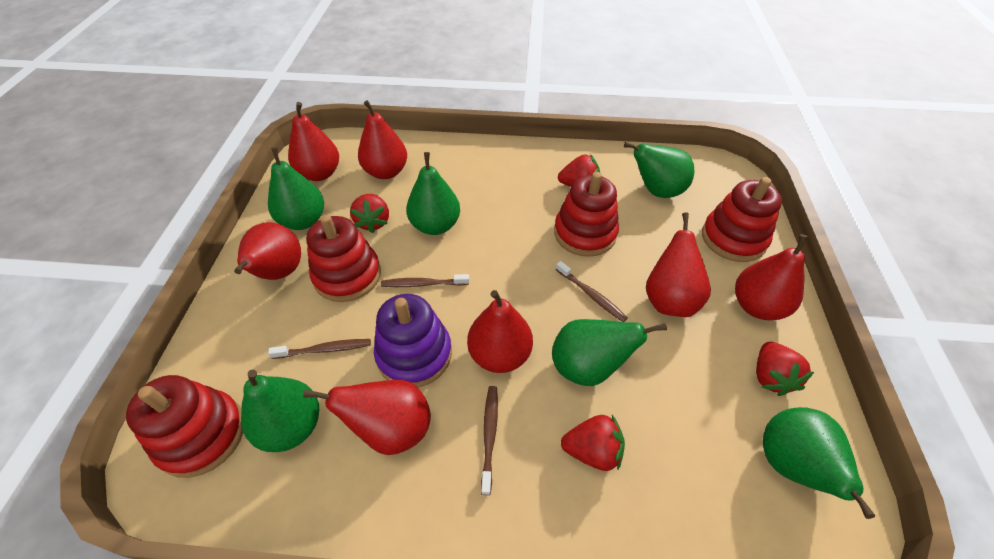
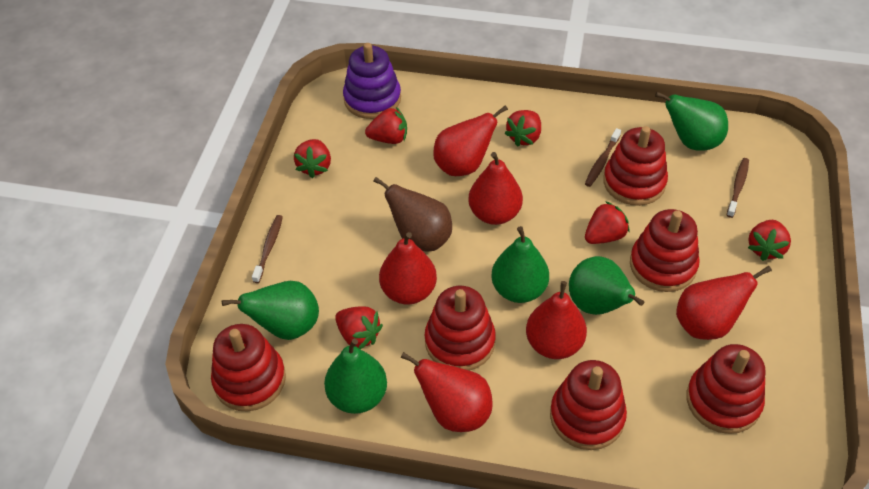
brown pear: 0 -> 1
brown toothbrush: 4 -> 3
green pear: 6 -> 5
red pear: 7 -> 6
red stacking toy: 4 -> 6
red strawberry: 4 -> 6

